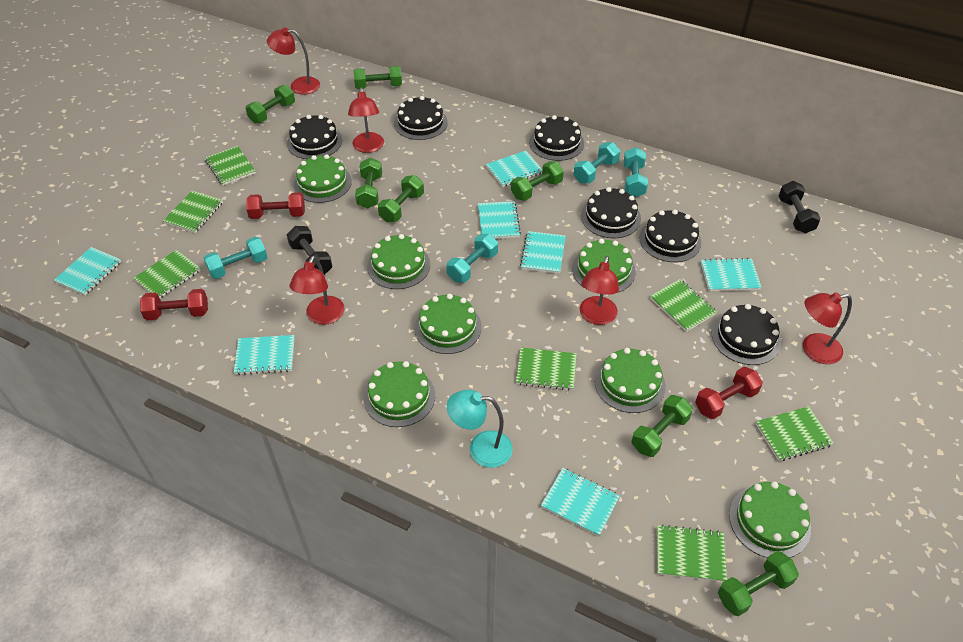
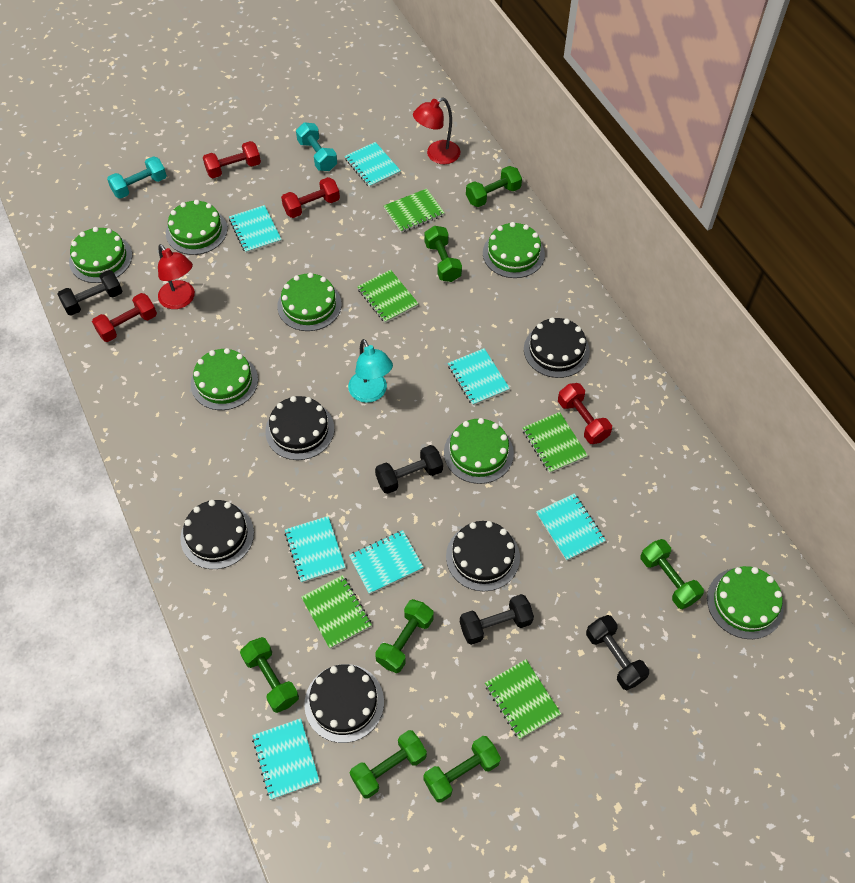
black cake: 6 -> 5
black dumbbell: 2 -> 4
green notebook: 7 -> 5
red dumbbell: 3 -> 4
red lamp: 5 -> 2
turquoise dumbbell: 4 -> 2

